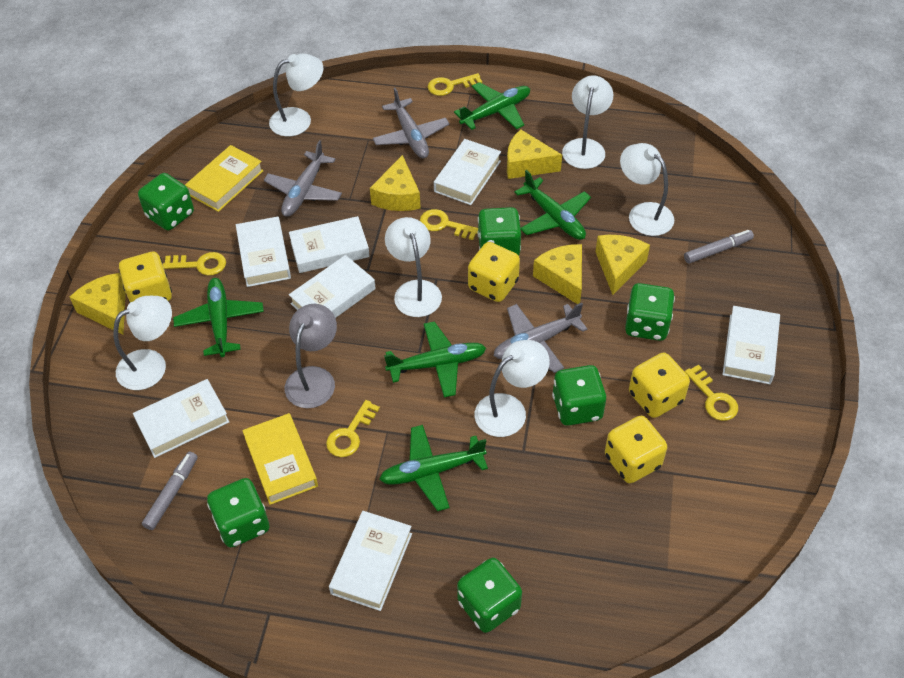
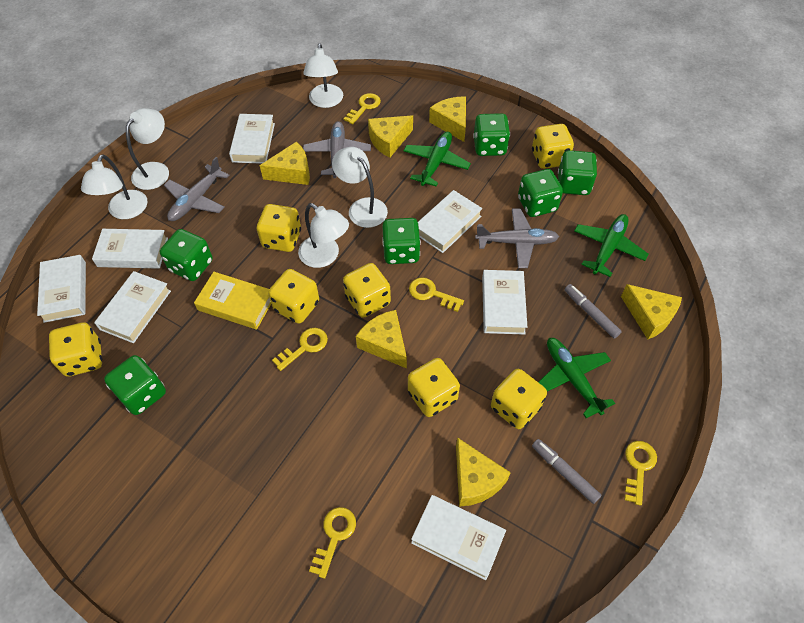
green plane: 5 -> 3
grey lamp: 1 -> 0
white lamp: 6 -> 5
yellow book: 2 -> 1
yellow cheese: 5 -> 6
yellow dice: 4 -> 7

